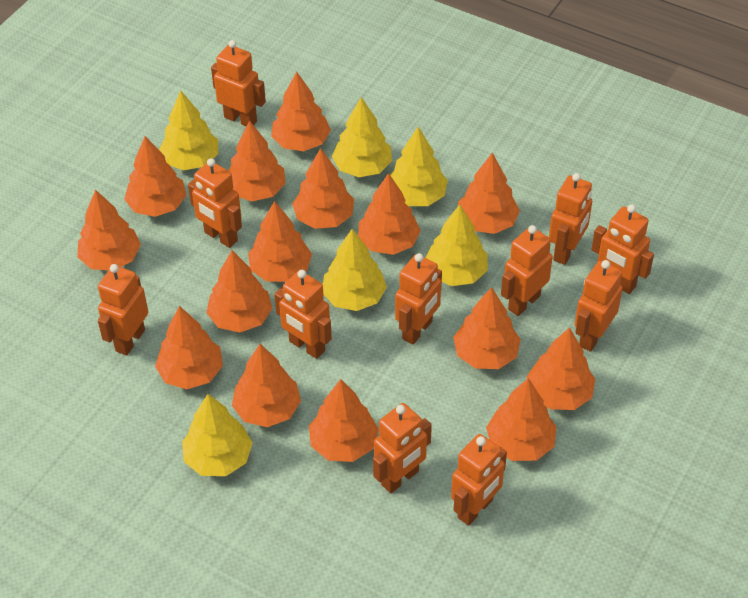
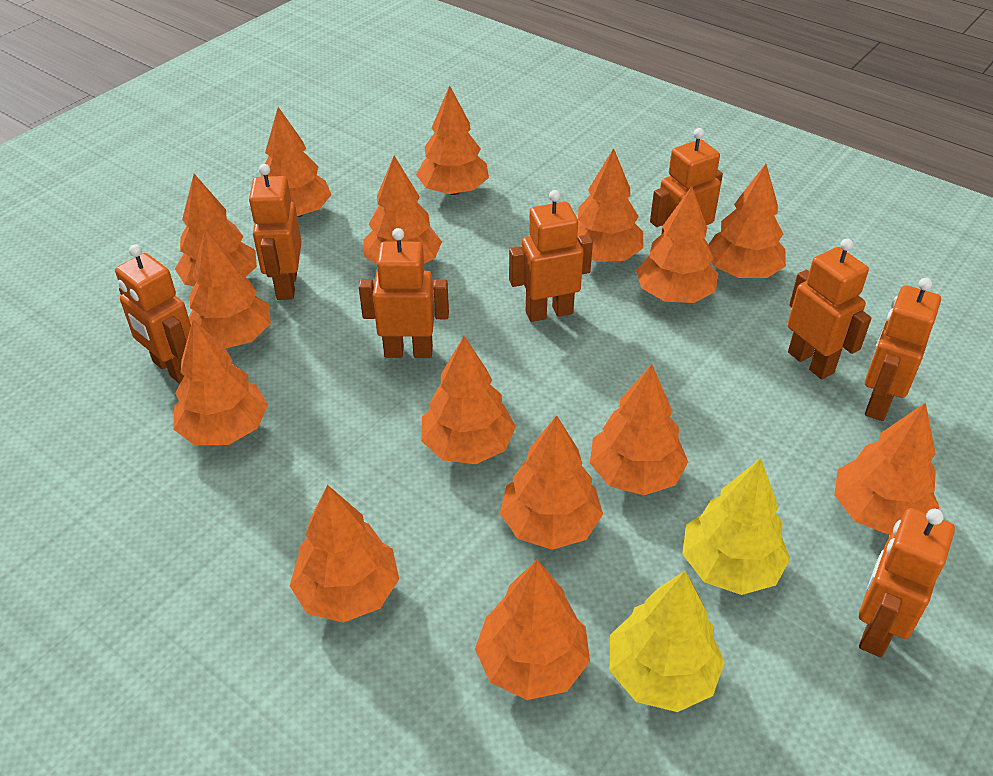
orange robot: 11 -> 8
yellow tree: 6 -> 2

